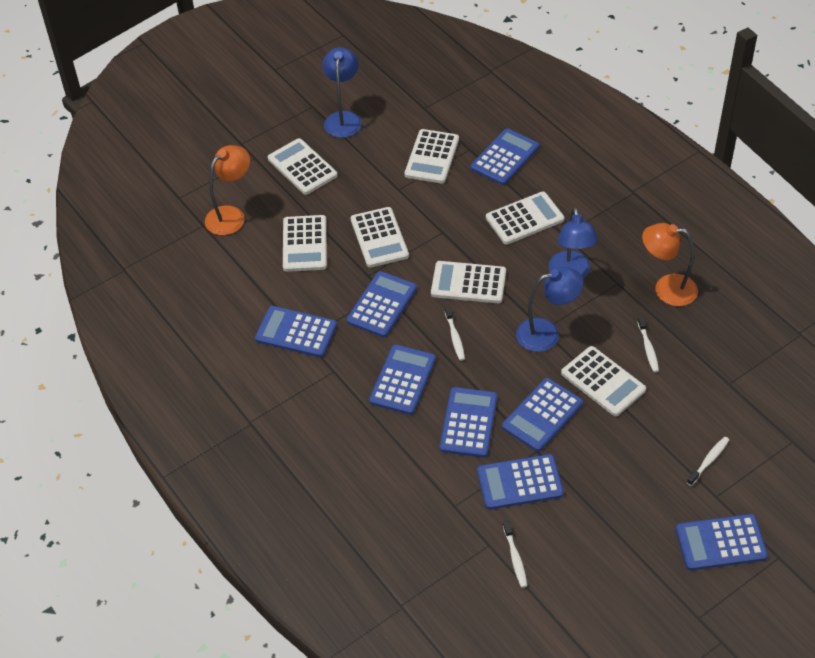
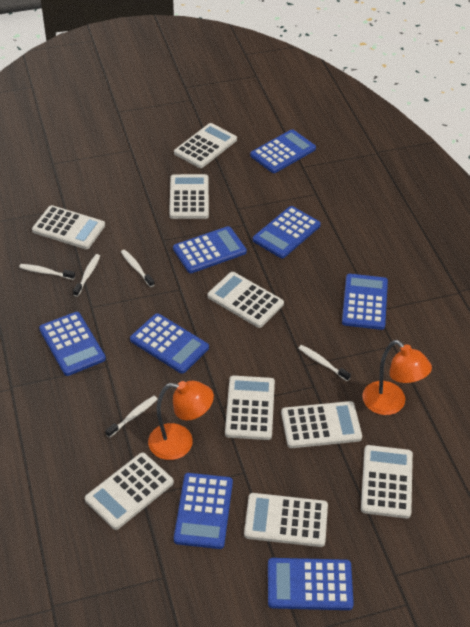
blue lamp: 3 -> 0
white calculator: 7 -> 9
white toothbrush: 4 -> 5

